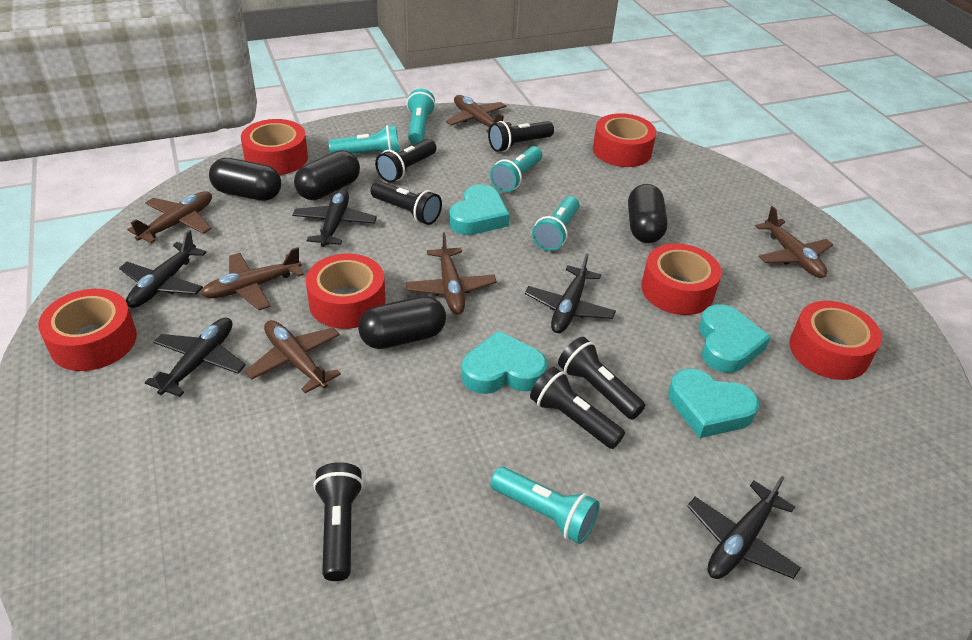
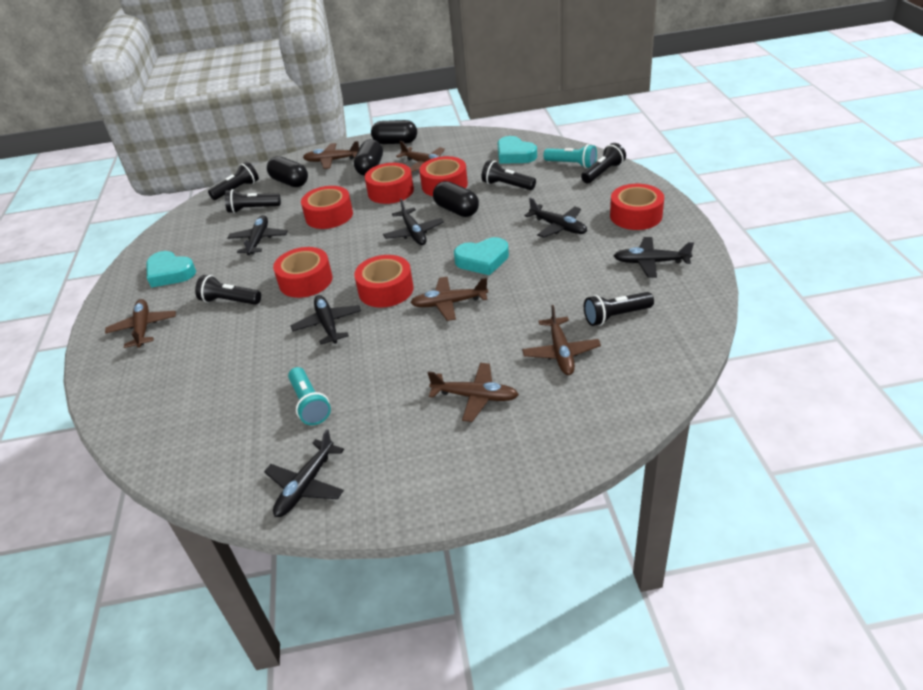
black plane: 5 -> 6
turquoise flashlight: 5 -> 2
turquoise heart: 4 -> 3

